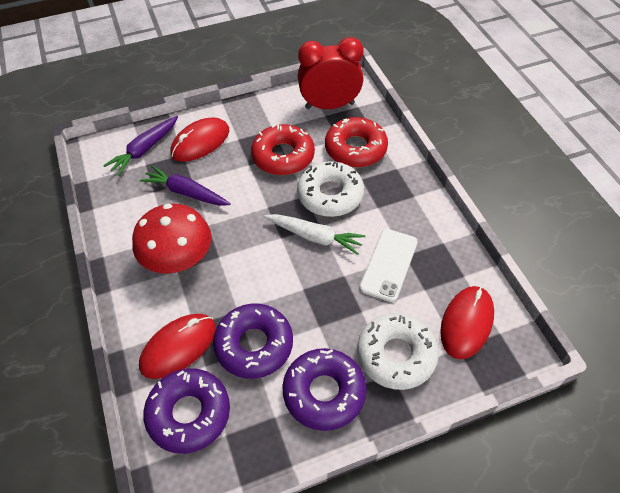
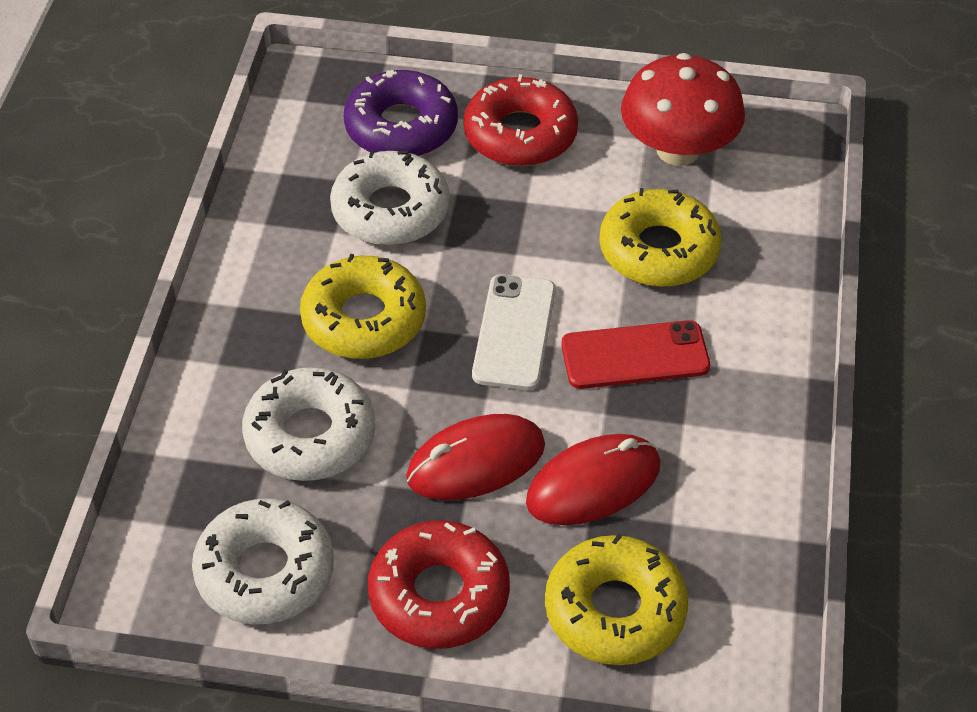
purple carrot: 2 -> 0
purple donut: 3 -> 1
red clock: 1 -> 0
red mouse: 3 -> 2
red phone: 0 -> 1
white carrot: 1 -> 0
white donut: 2 -> 3
yellow donut: 0 -> 3

